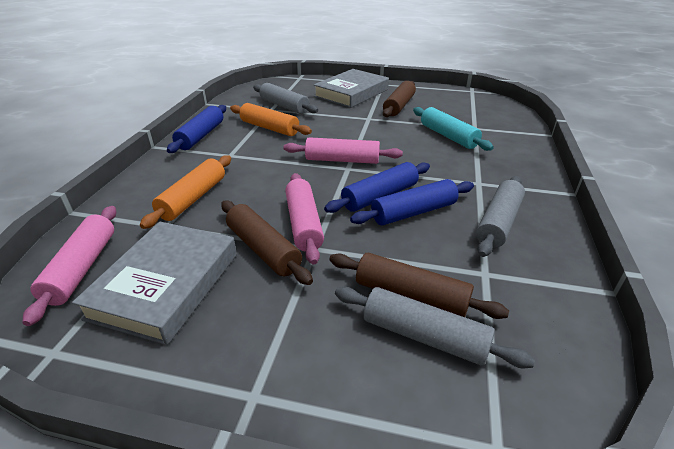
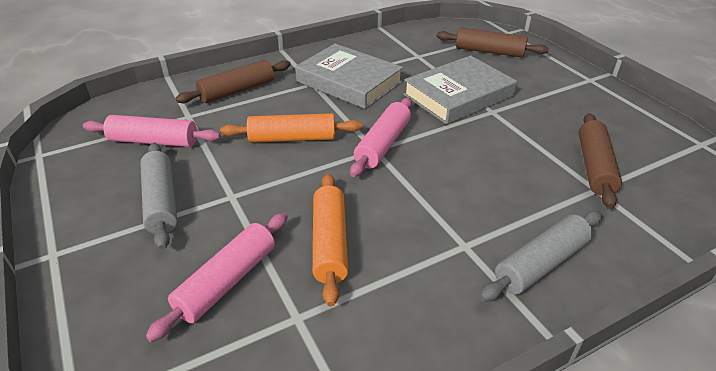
blue rolling pin: 3 -> 0
grey rolling pin: 3 -> 2
turquoise rolling pin: 1 -> 0

